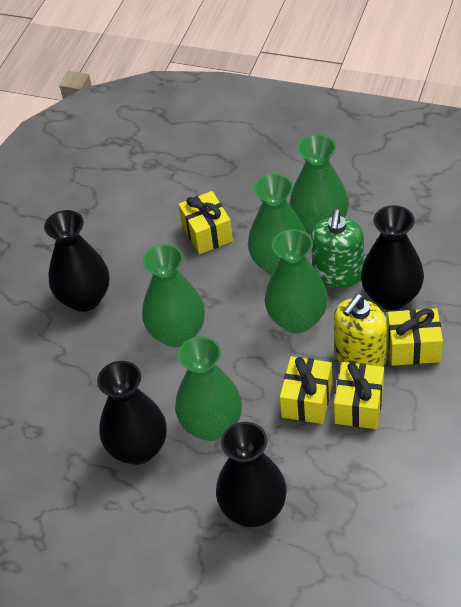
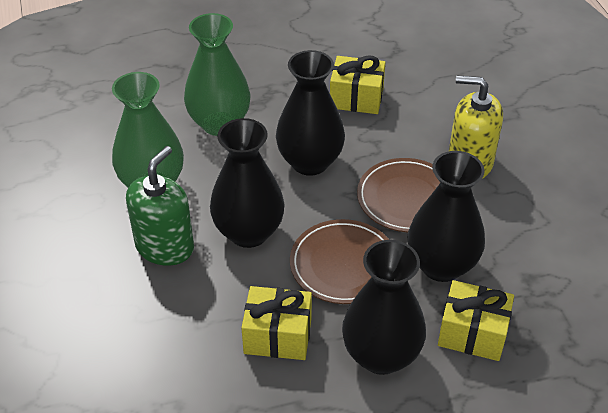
brown plate: 0 -> 2
green vase: 5 -> 2
yellow gift: 4 -> 3

